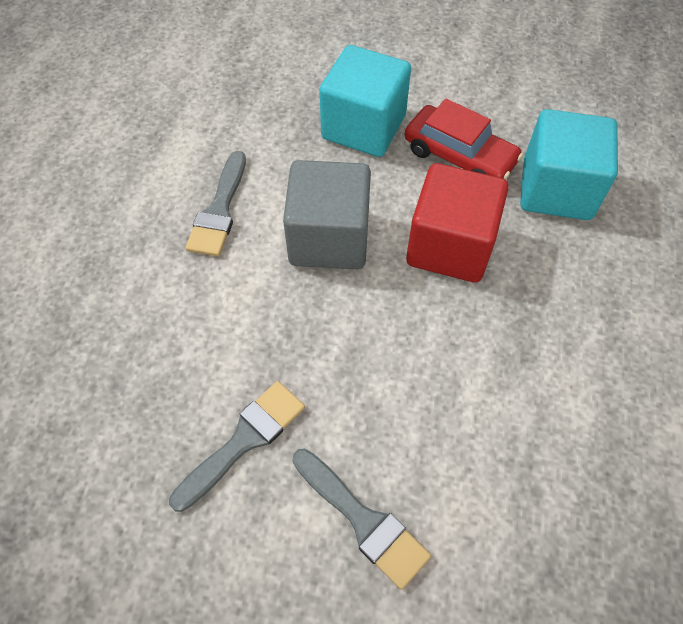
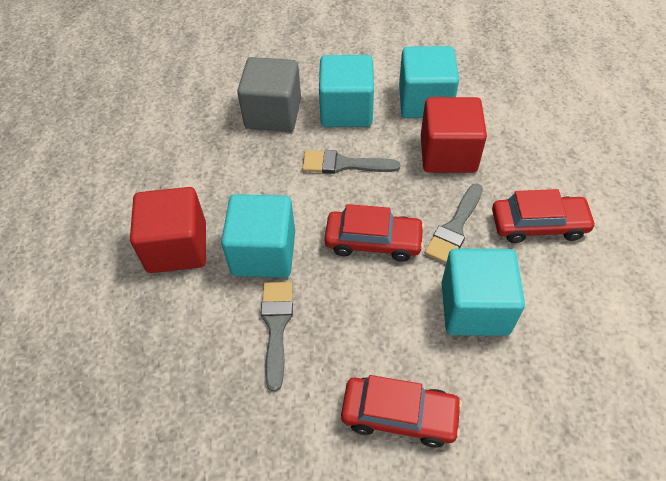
red car: 1 -> 3
red cube: 1 -> 2
turquoise cube: 2 -> 4

